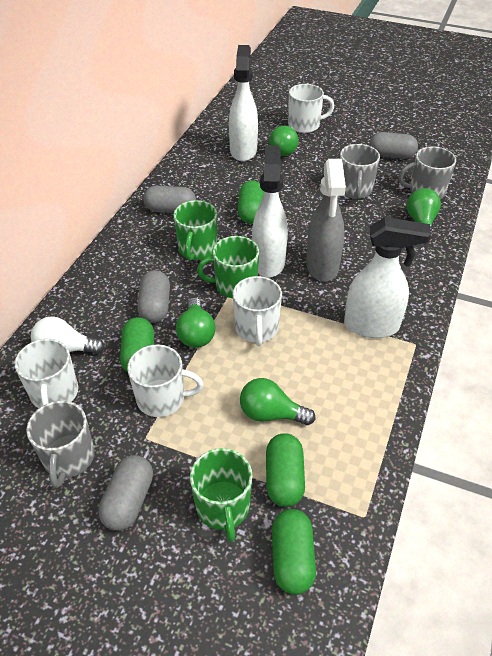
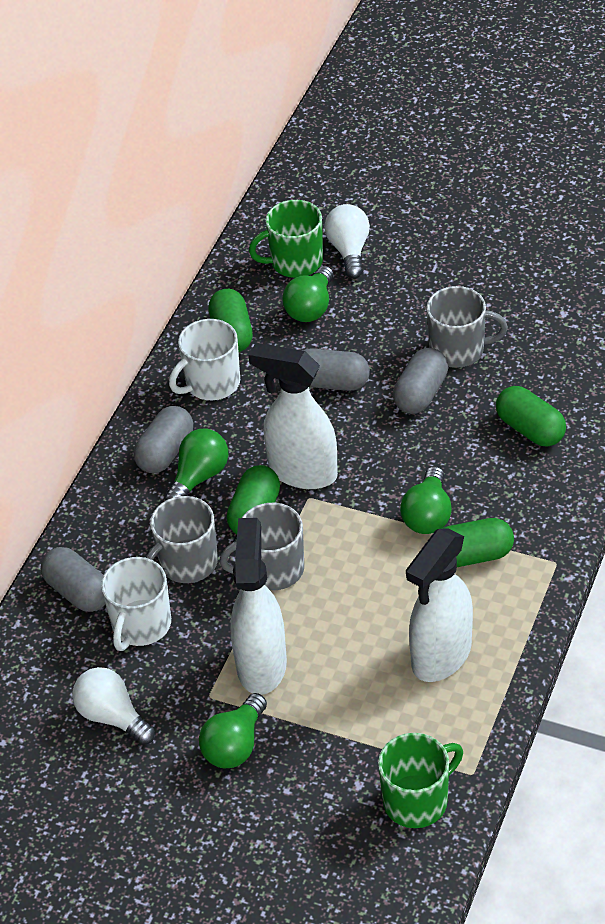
green mug: 3 -> 2
grey spray bottle: 1 -> 0
white light bulb: 1 -> 2
white mug: 4 -> 2

